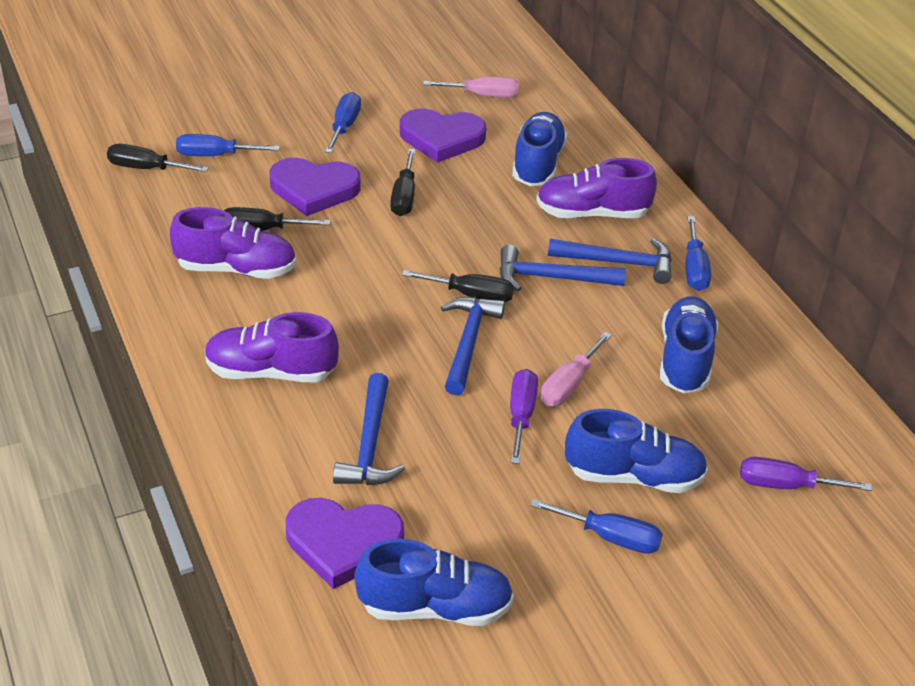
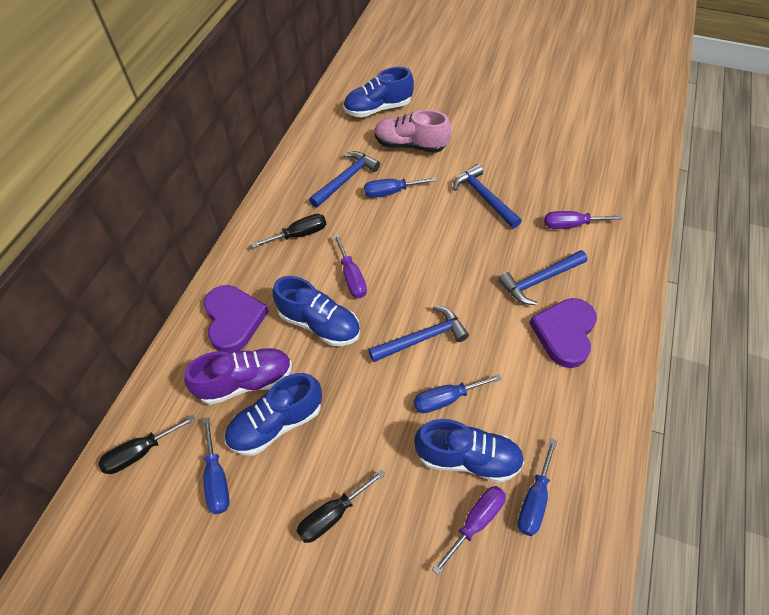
black screwdriver: 4 -> 3
pink screwdriver: 2 -> 0
pink shoe: 0 -> 1
purple heart: 3 -> 2
purple screwdriver: 2 -> 3
purple shoe: 3 -> 1

